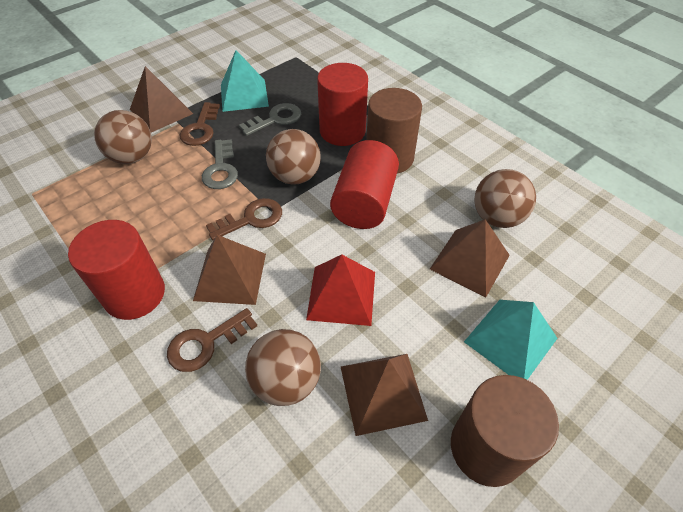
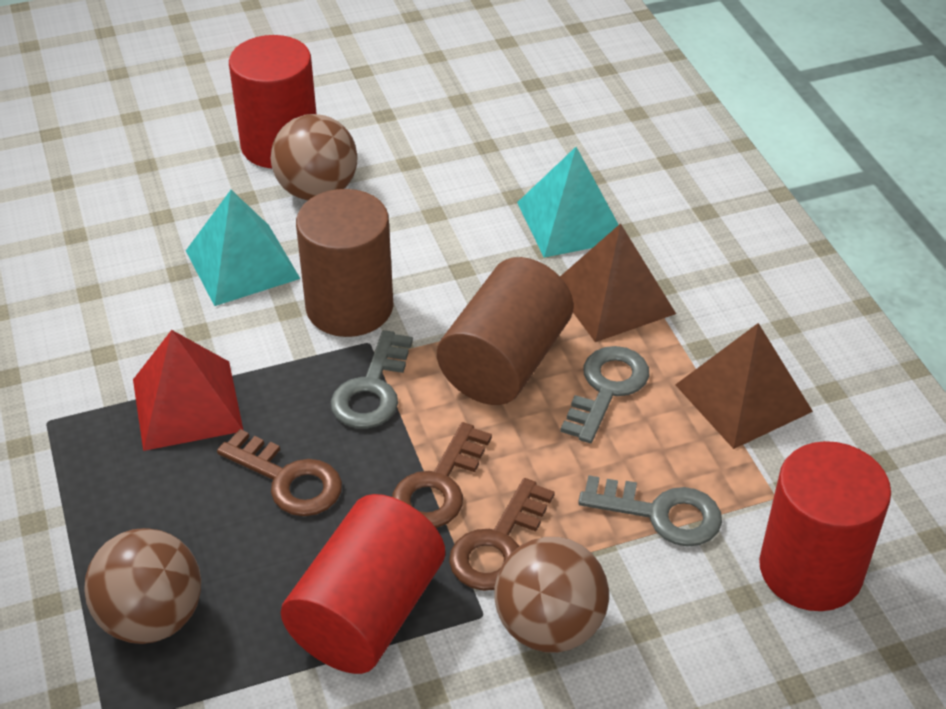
brown ball: 4 -> 3
brown pyramid: 4 -> 2
grey key: 2 -> 3

